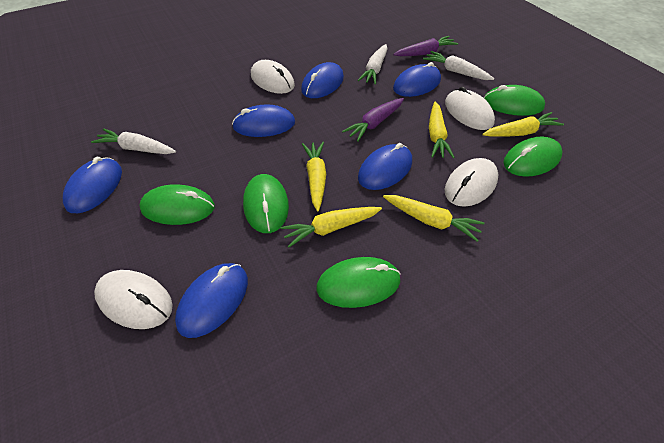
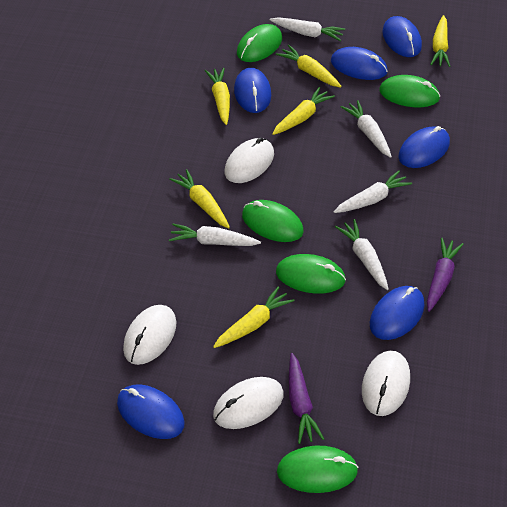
white carrot: 3 -> 5
yellow carrot: 5 -> 6

